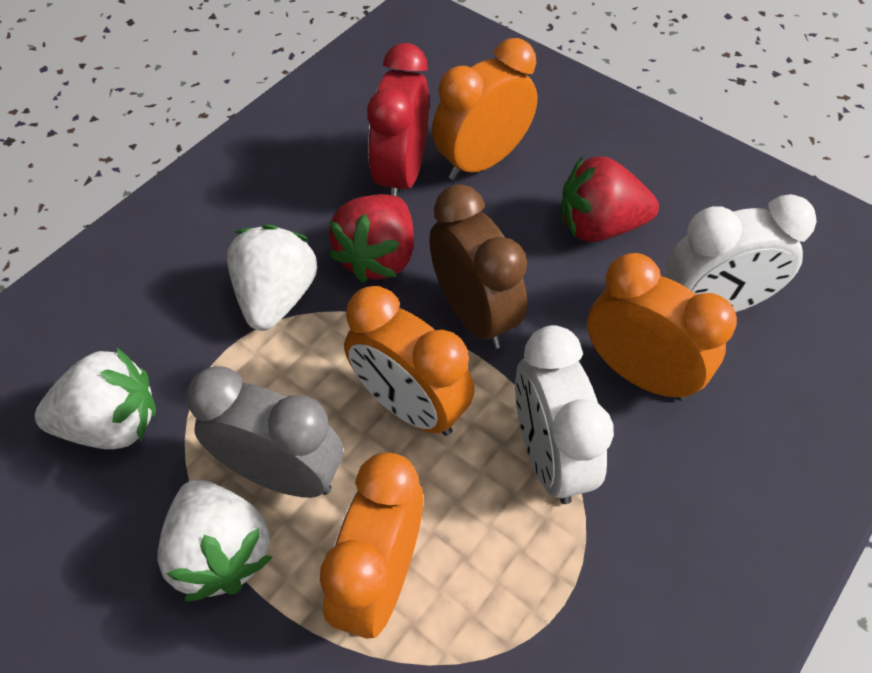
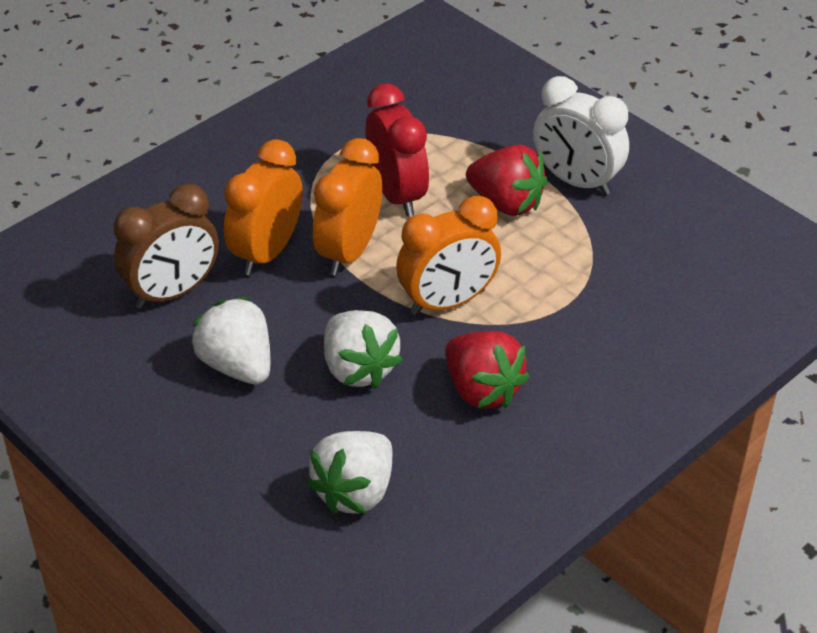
grey clock: 1 -> 0
orange clock: 4 -> 3
white clock: 2 -> 1

